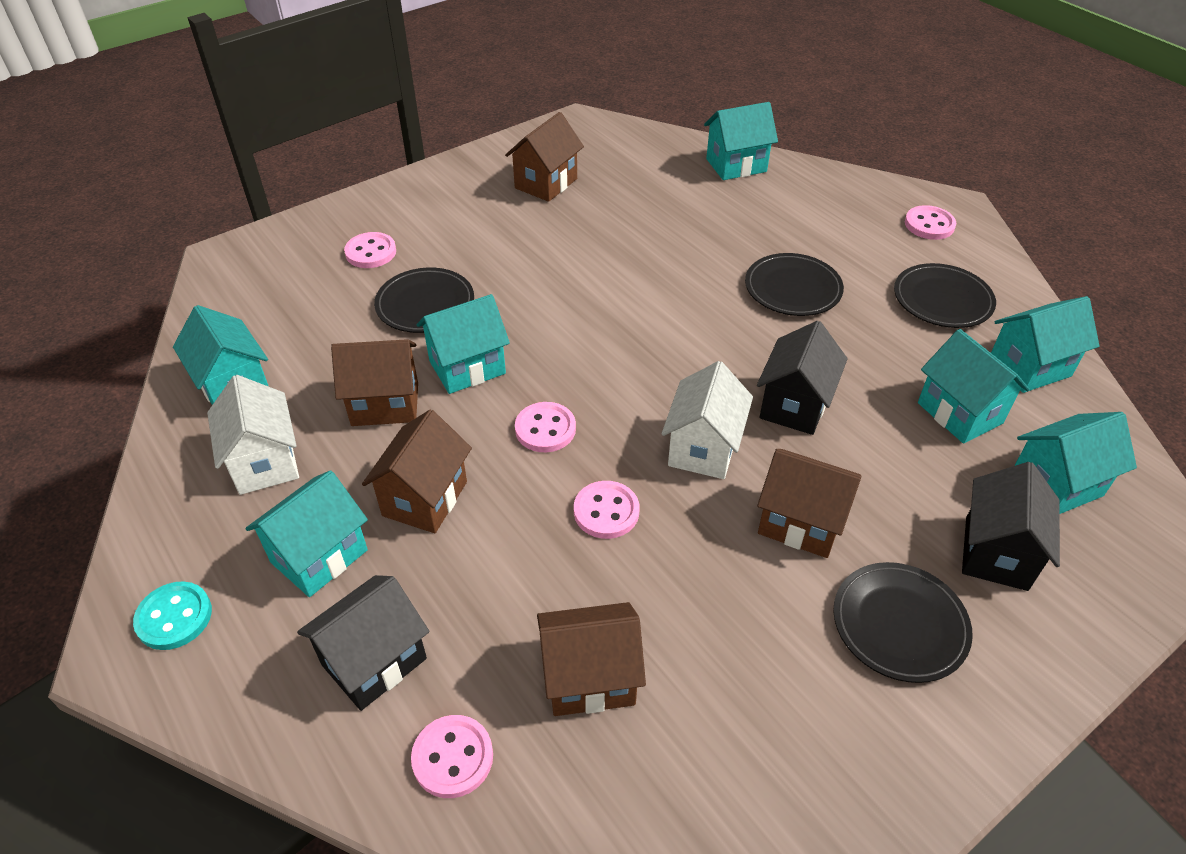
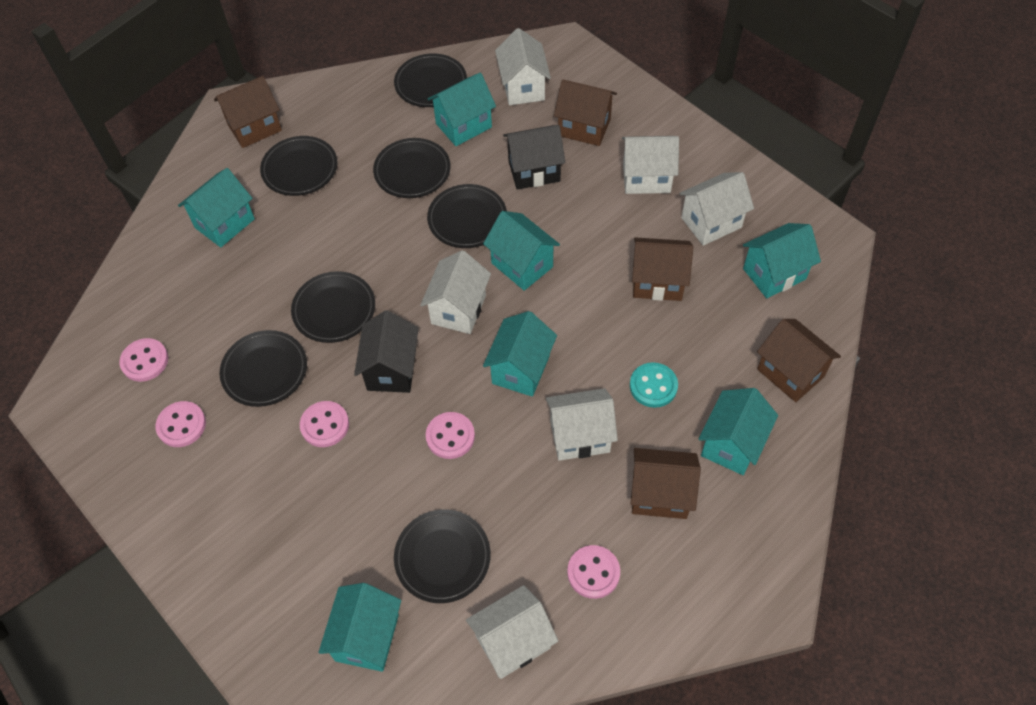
black house: 3 -> 2
black plate: 4 -> 7
white house: 2 -> 6

